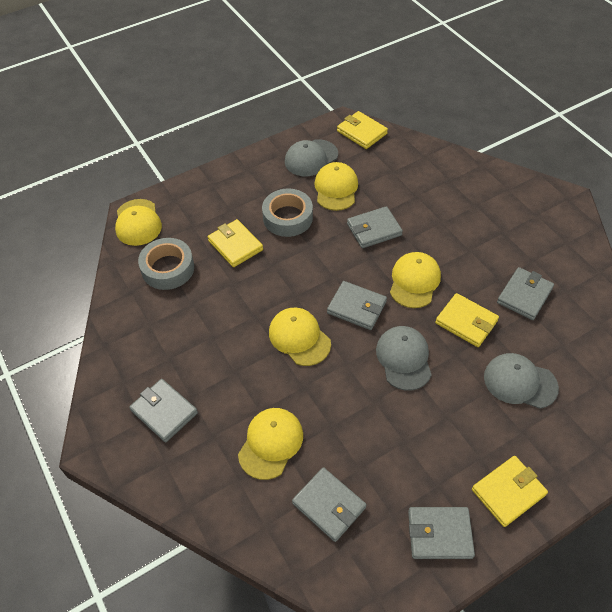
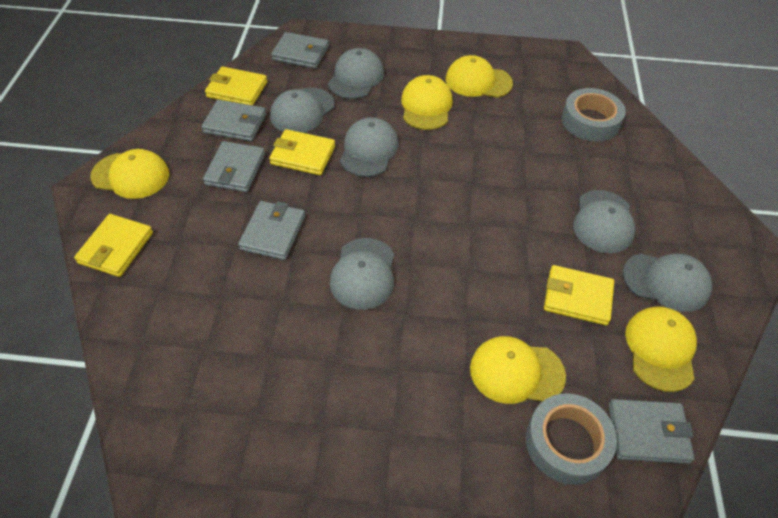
grey cap: 3 -> 6
grey wallet: 6 -> 5

